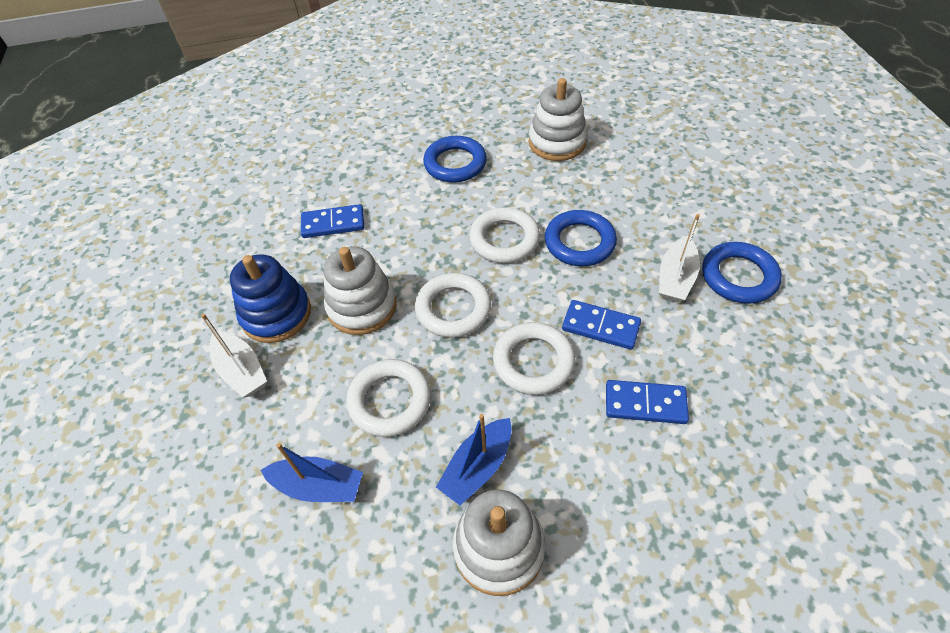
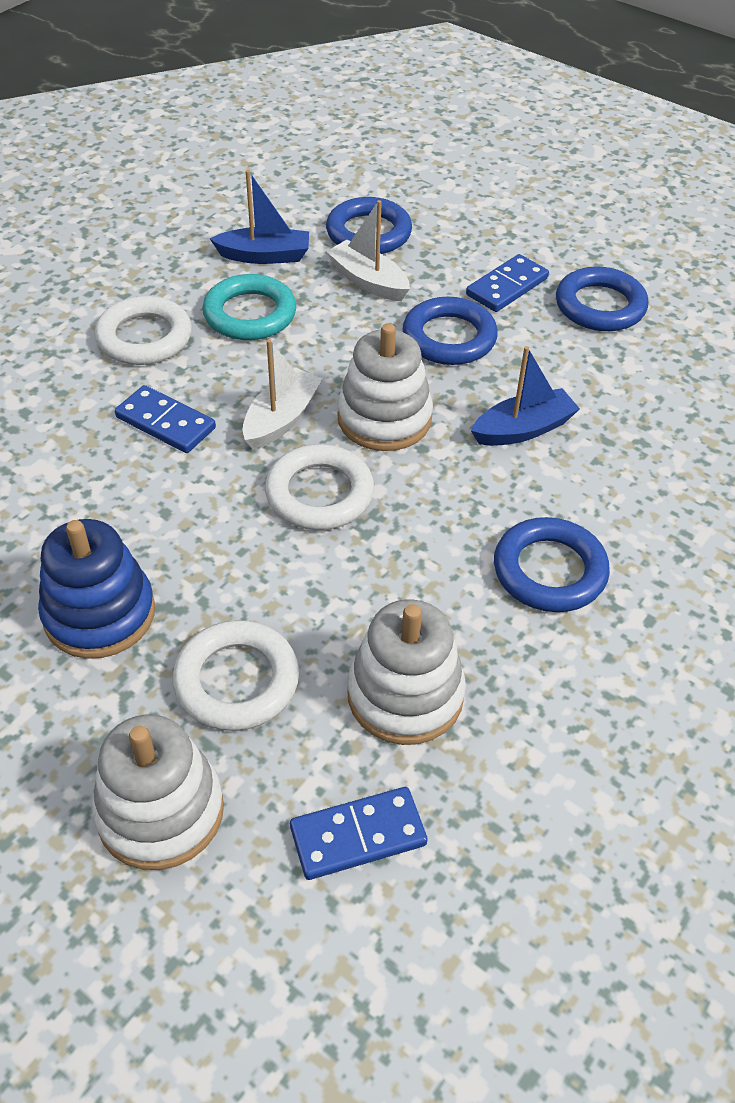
blue ring: 3 -> 4
turquoise ring: 0 -> 1
white ring: 4 -> 3

